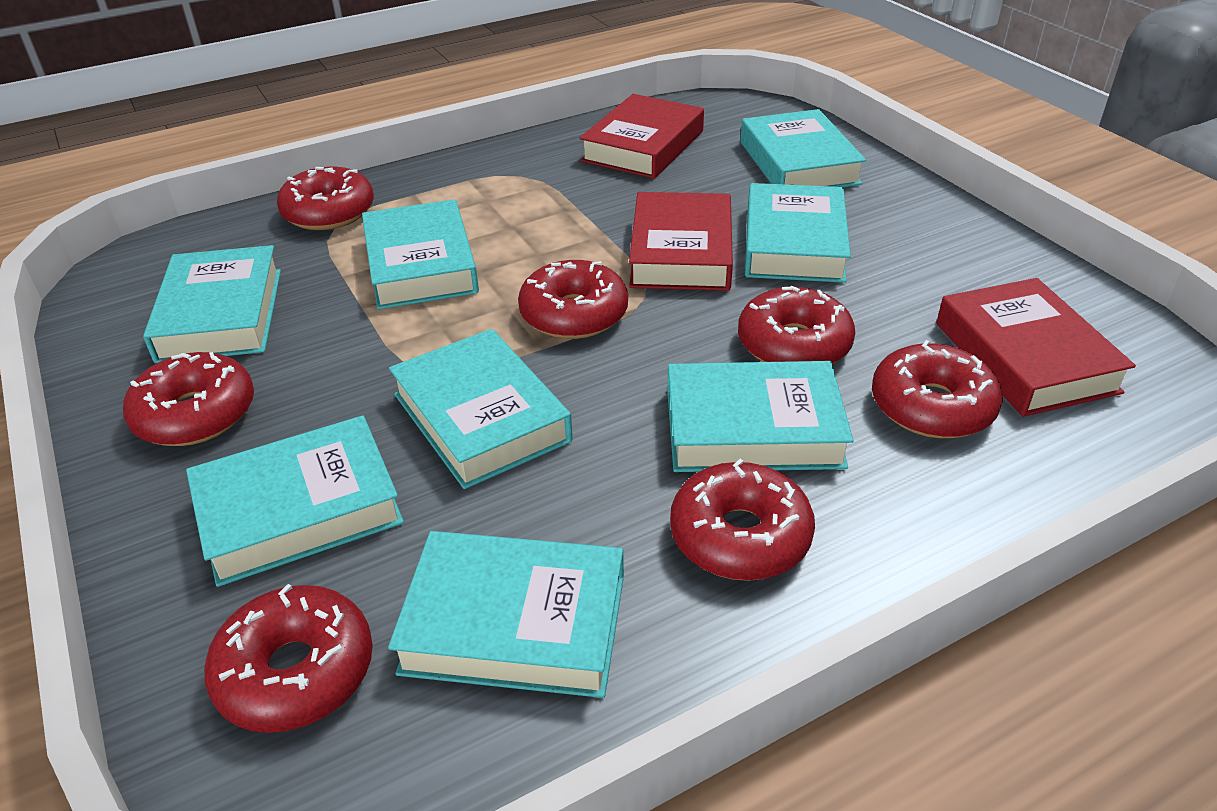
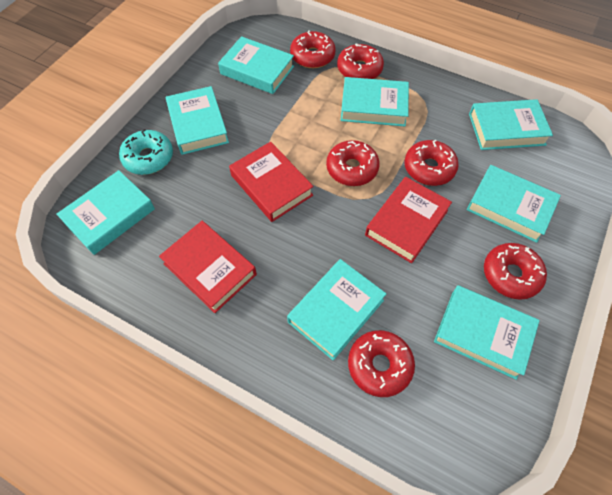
red donut: 7 -> 6
turquoise donut: 0 -> 1

